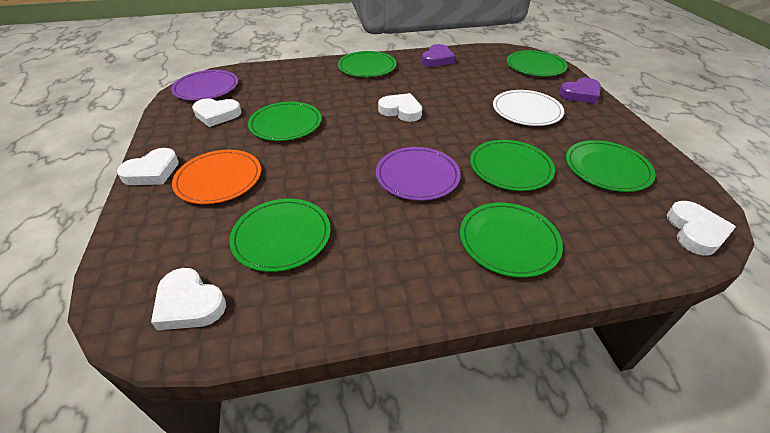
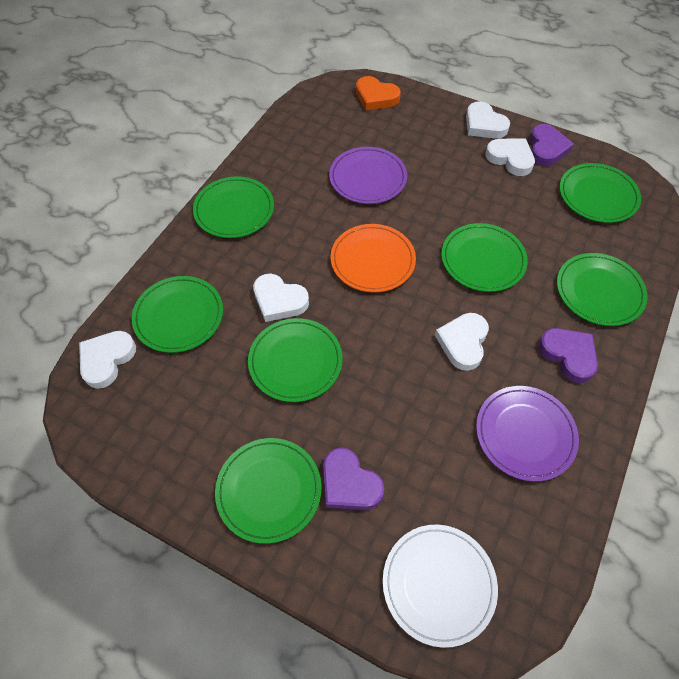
orange heart: 0 -> 1
purple heart: 2 -> 3

